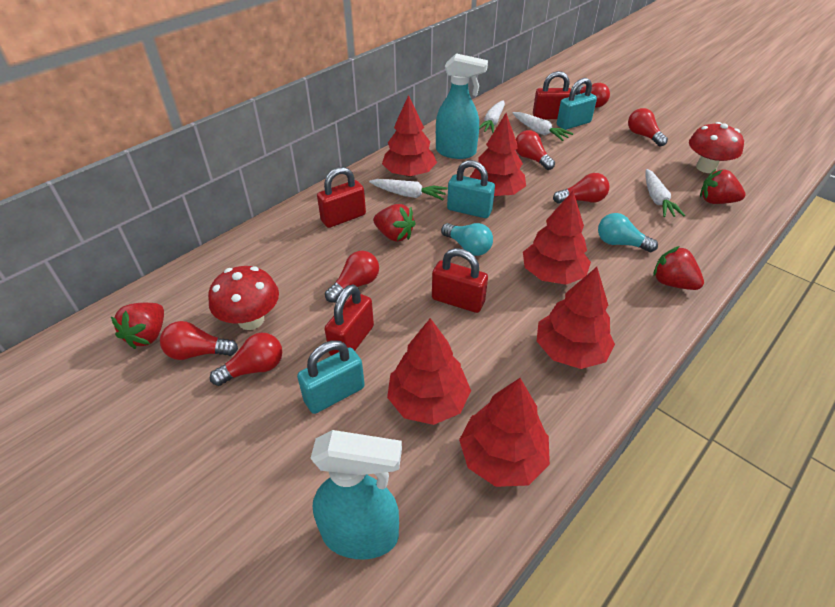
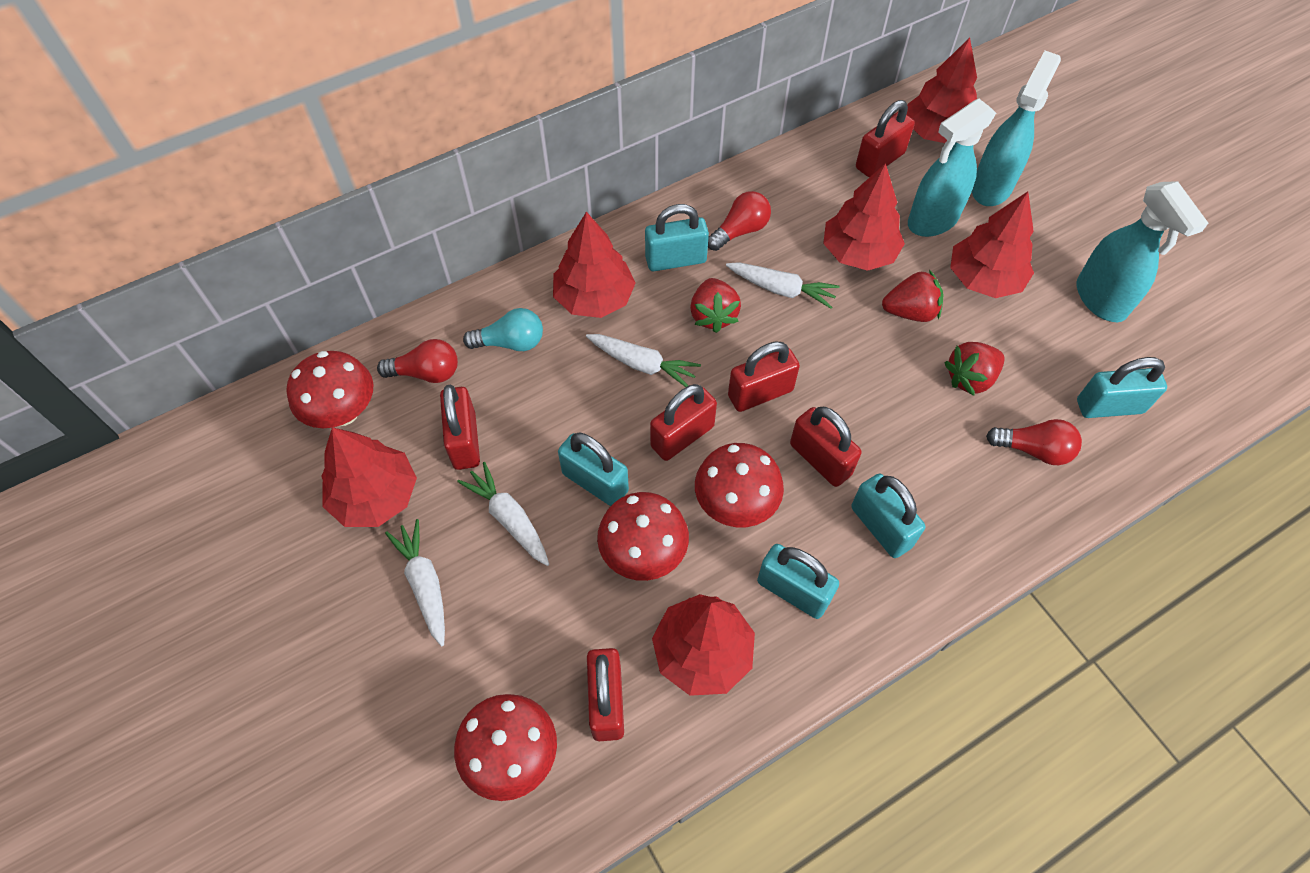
red light bulb: 7 -> 3
red mushroom: 2 -> 4
red padlock: 4 -> 6
red strawberry: 4 -> 3
turquoise light bulb: 2 -> 1
turquoise padlock: 3 -> 5
turquoise spray bottle: 2 -> 3

